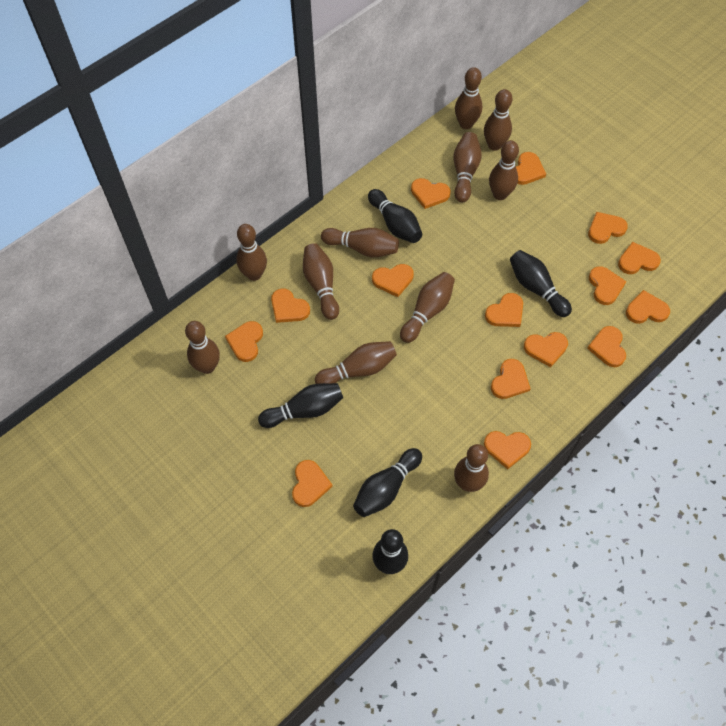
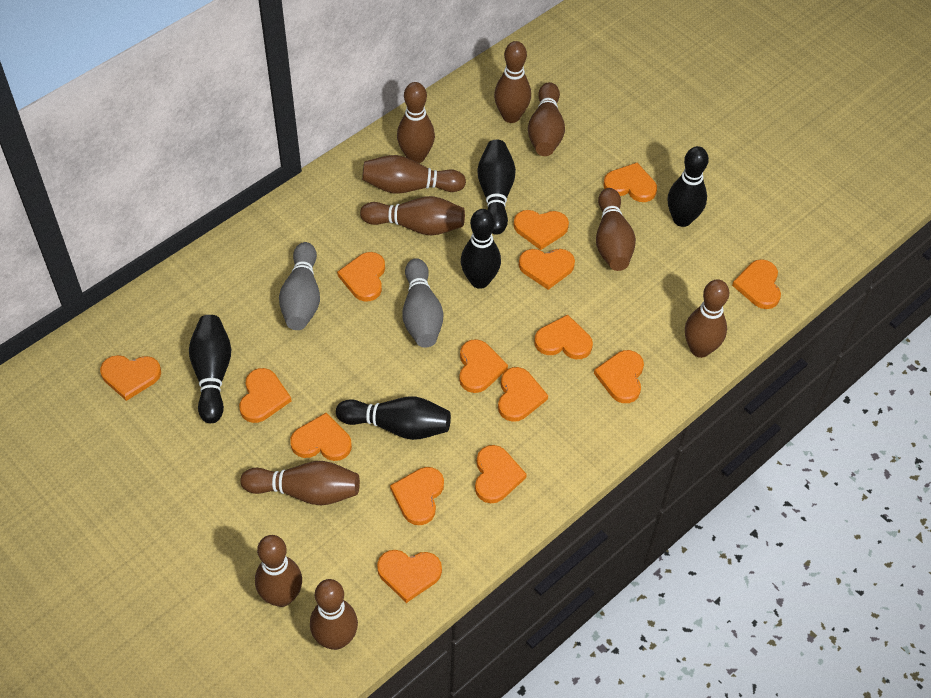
brown bowling pin: 11 -> 10
grey bowling pin: 0 -> 2

